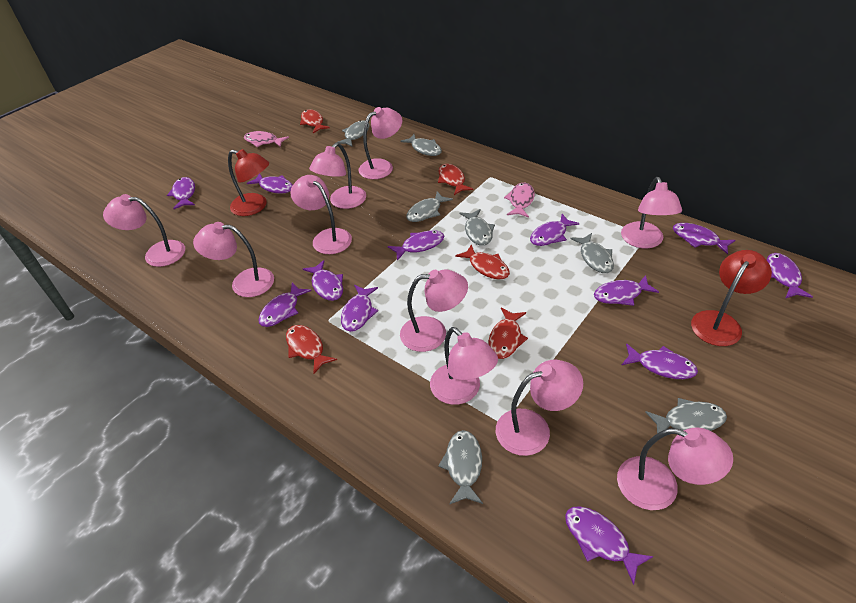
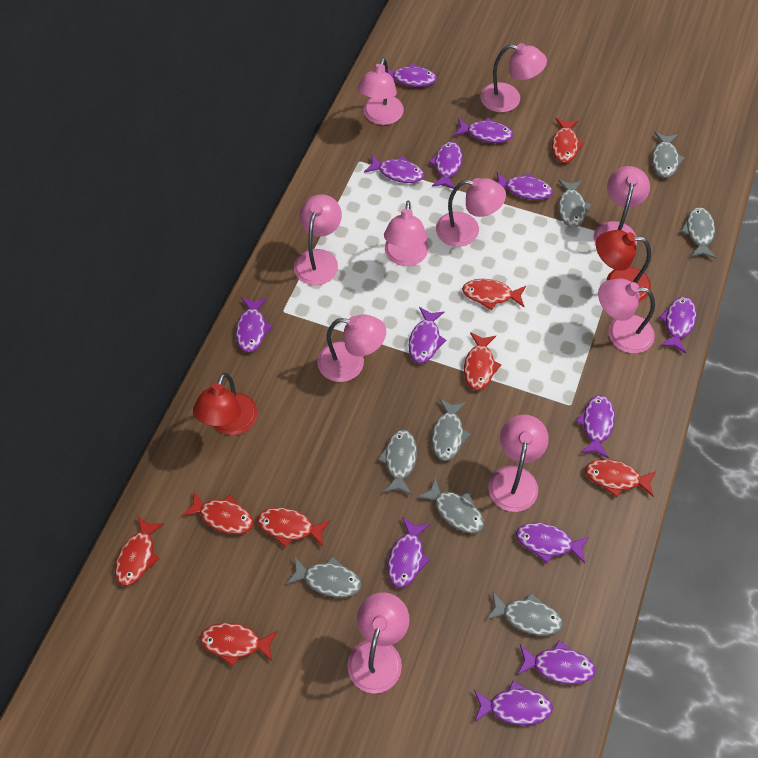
grey fish: 7 -> 8
pink fish: 2 -> 0
purple fish: 12 -> 13
red fish: 5 -> 8

